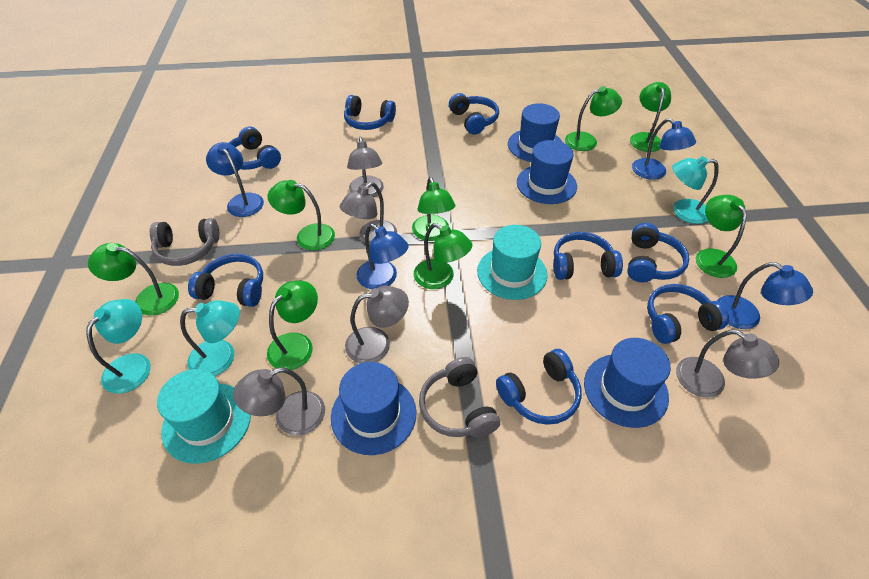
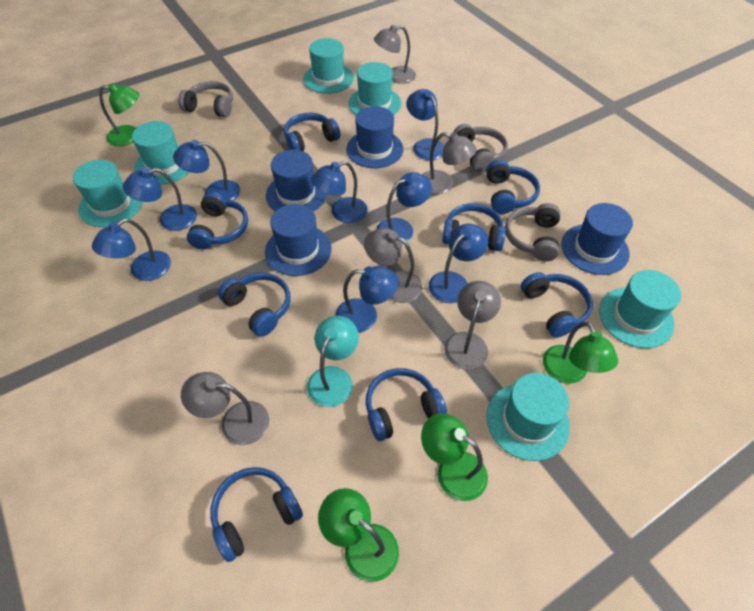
blue lamp: 4 -> 8
green lamp: 8 -> 4
grey headphones: 2 -> 3
turquoise hat: 2 -> 6
turquoise lamp: 3 -> 1

